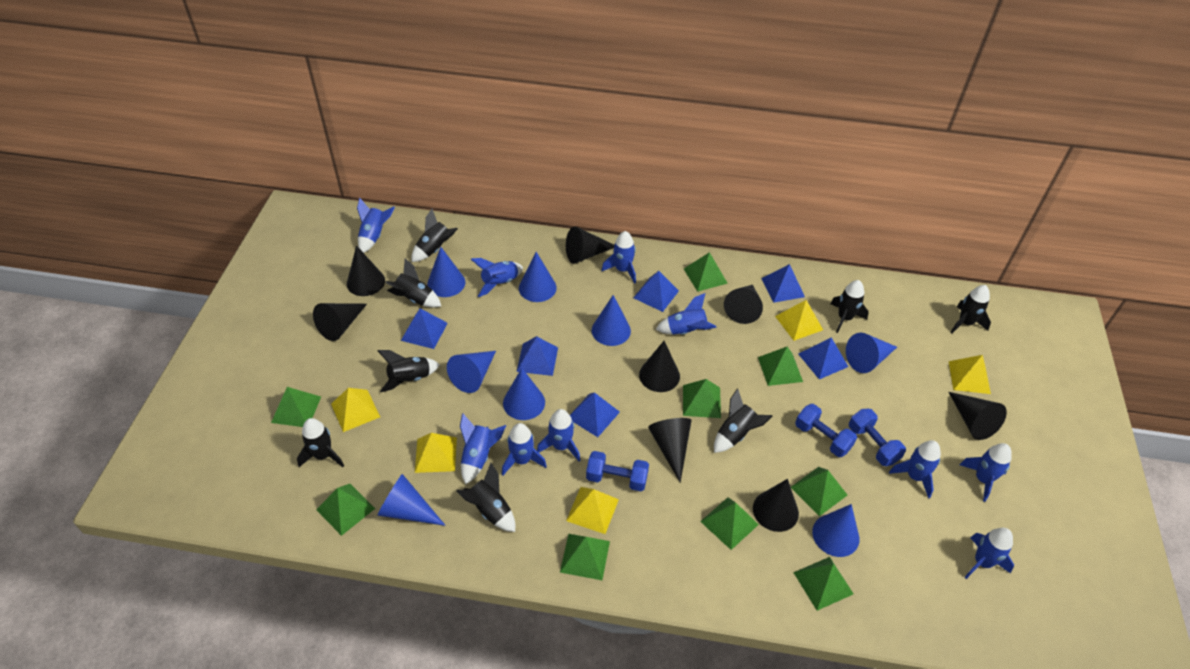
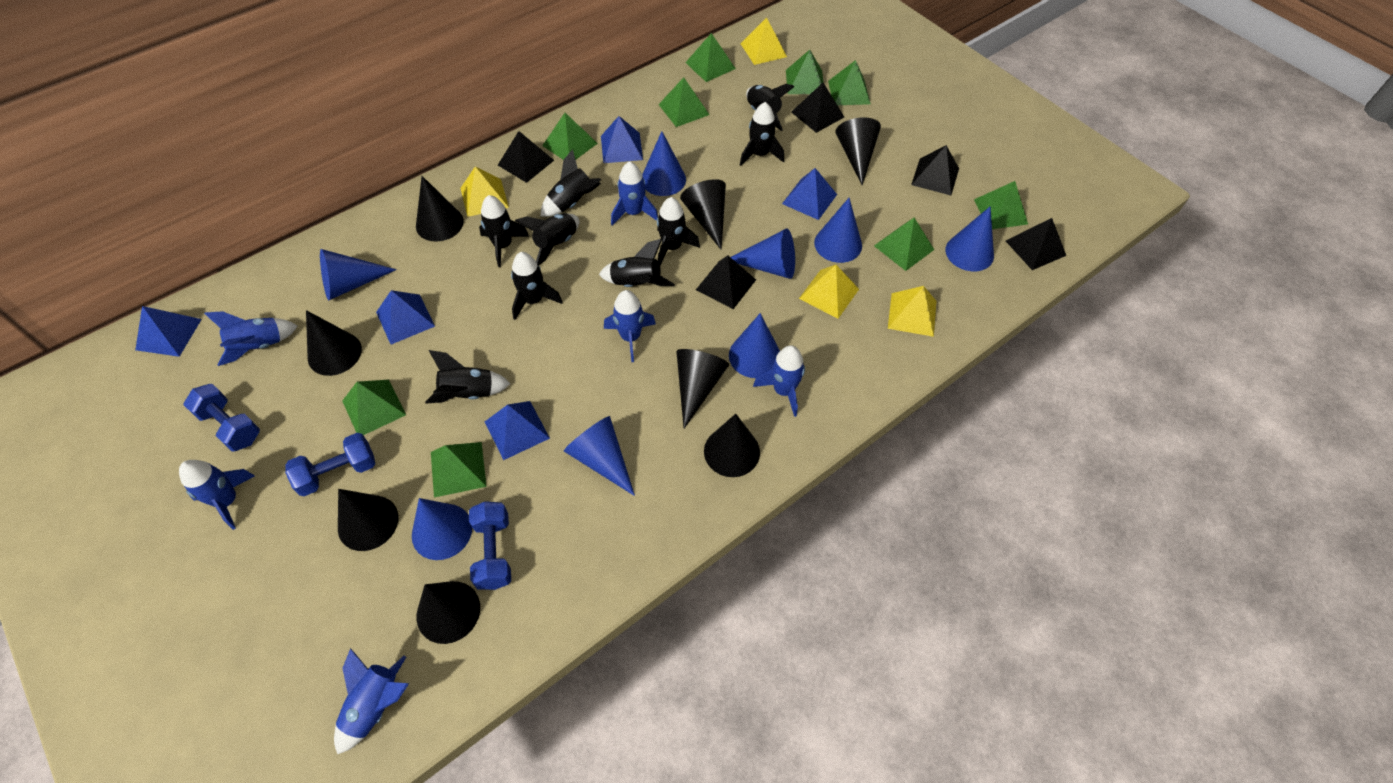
black pyramid: 0 -> 5
black rocket: 8 -> 9
blue pyramid: 6 -> 5
blue rocket: 10 -> 6
yellow pyramid: 5 -> 4

